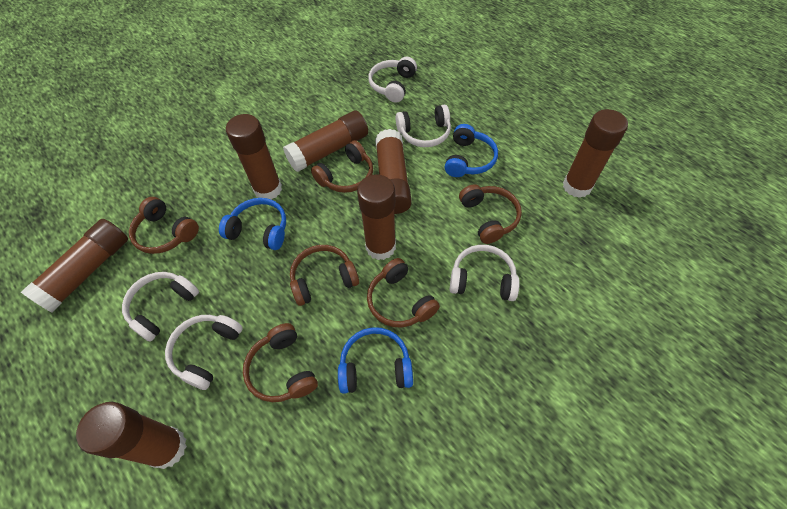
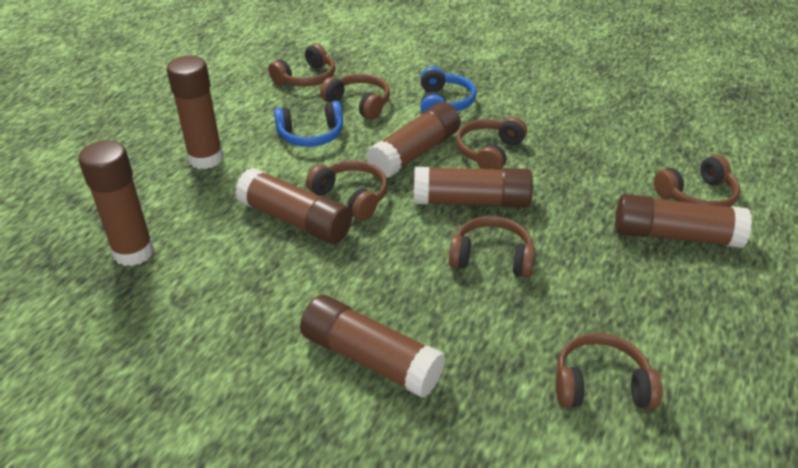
blue headphones: 3 -> 2
brown headphones: 6 -> 7
white headphones: 5 -> 0

